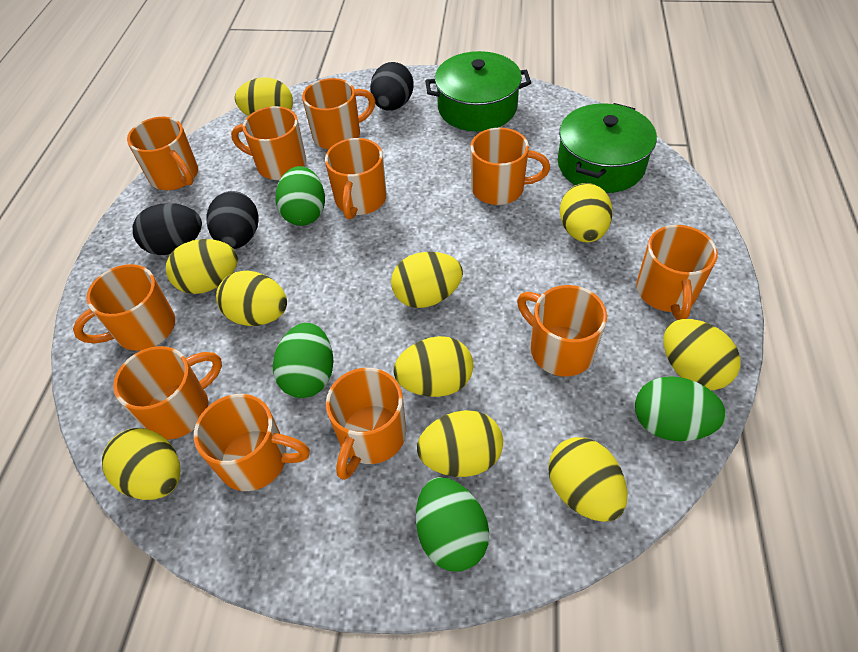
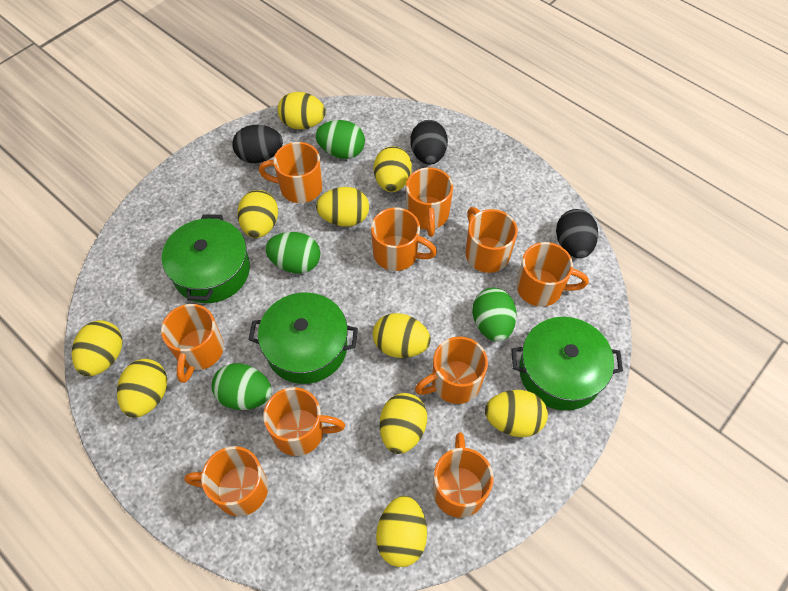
green pot: 2 -> 3
orange mug: 11 -> 10

